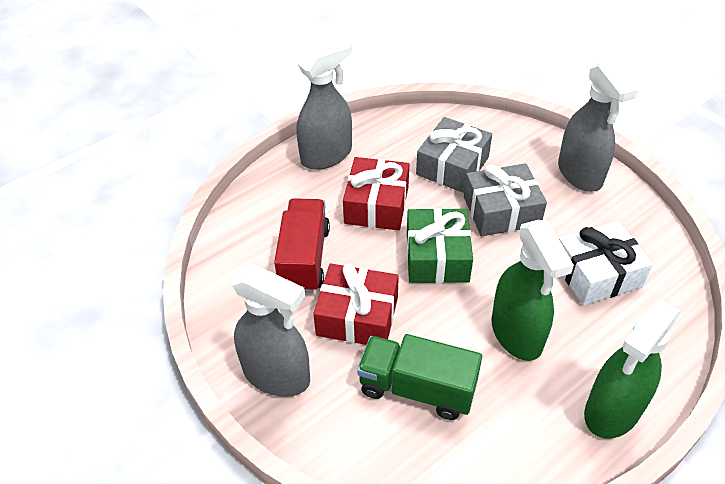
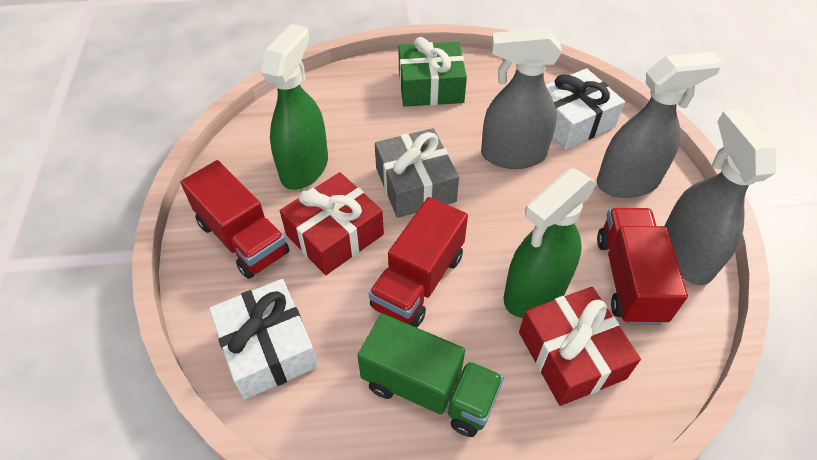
grey gift: 2 -> 1
red truck: 1 -> 3
white gift: 1 -> 2

